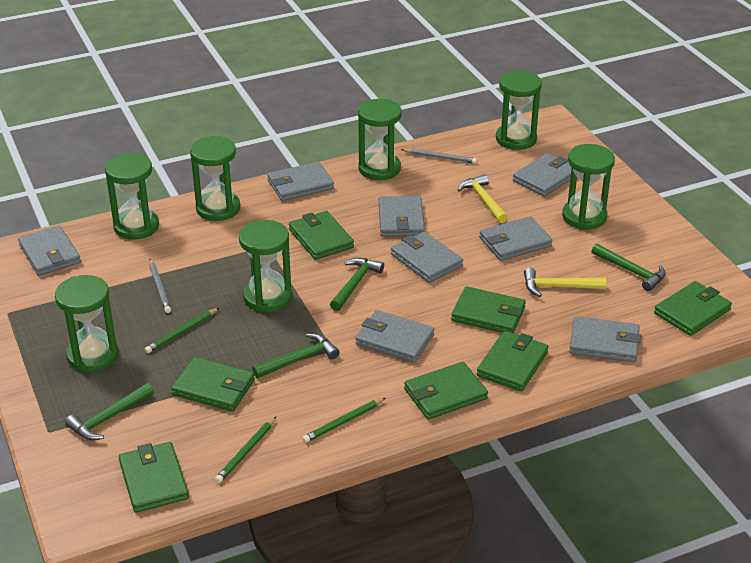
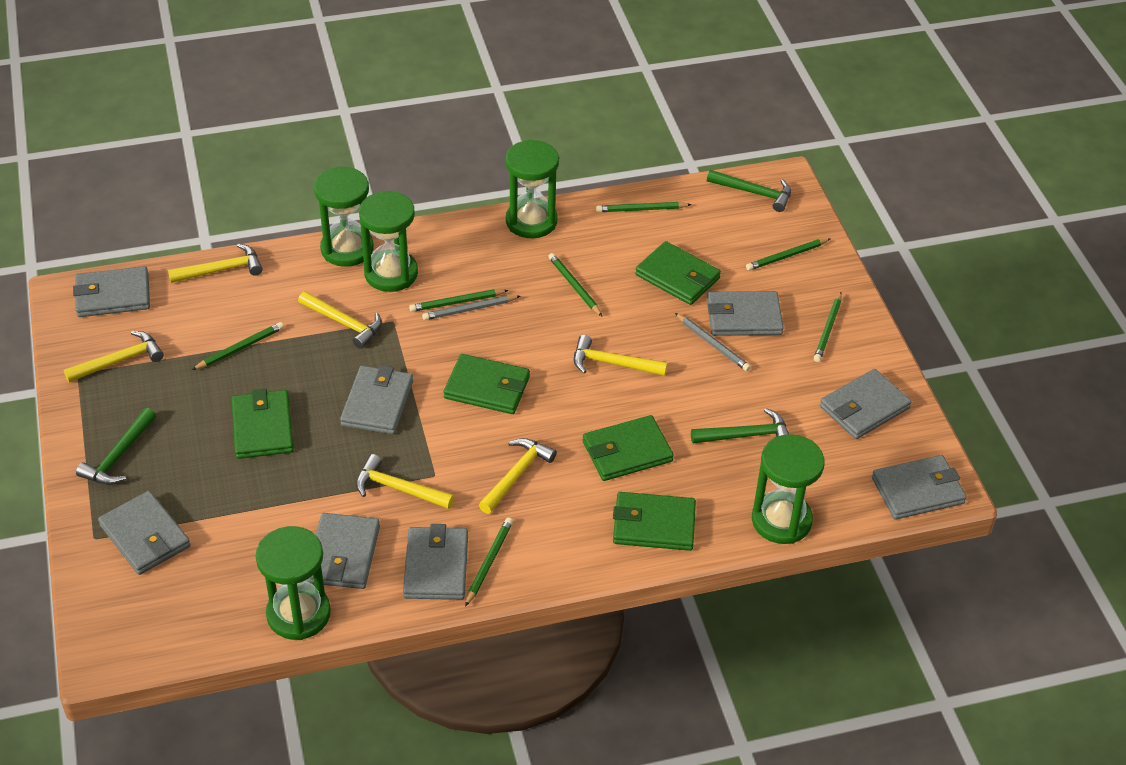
green hammer: 4 -> 3
green hourglass: 7 -> 5
green pencil: 3 -> 7
green wallet: 7 -> 5
yellow hammer: 2 -> 6

